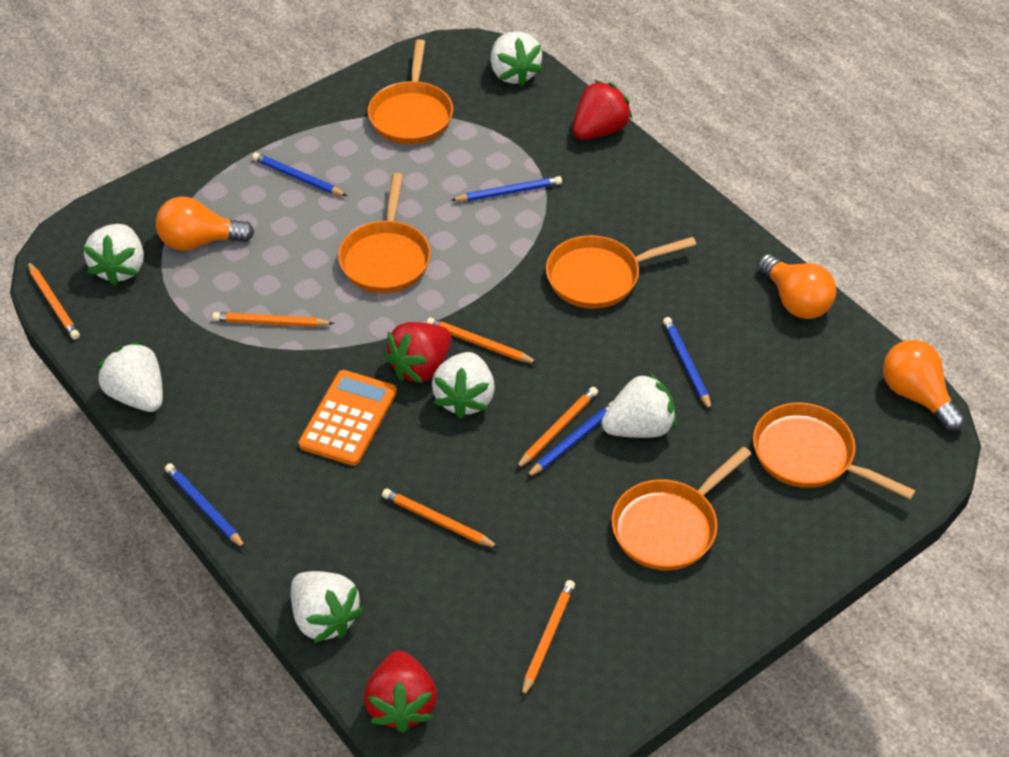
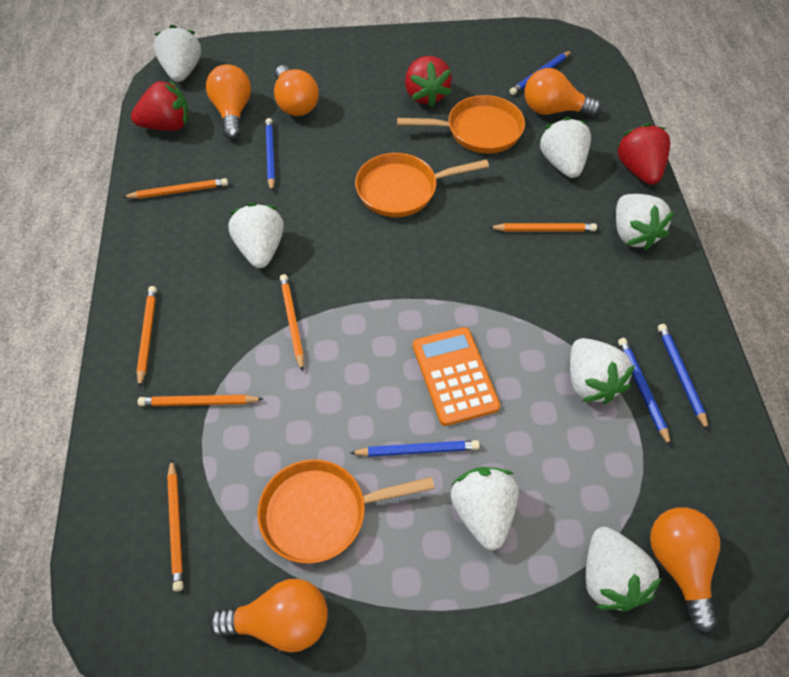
orange light bulb: 3 -> 5
orange pan: 5 -> 3
white strawberry: 6 -> 7

